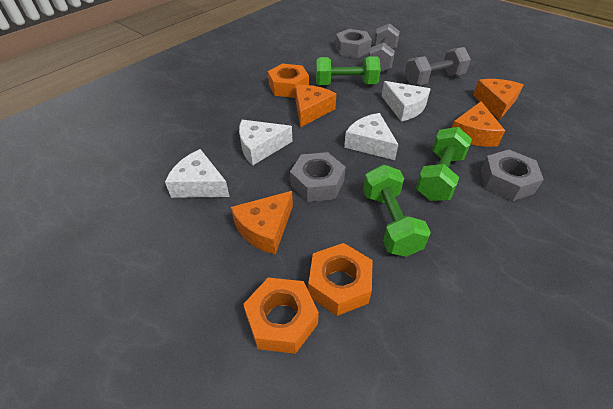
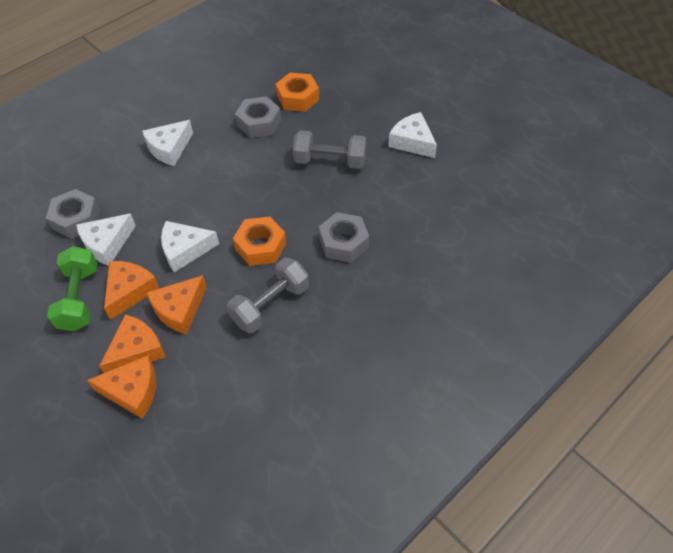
green dumbbell: 3 -> 1
orange nut: 3 -> 2

